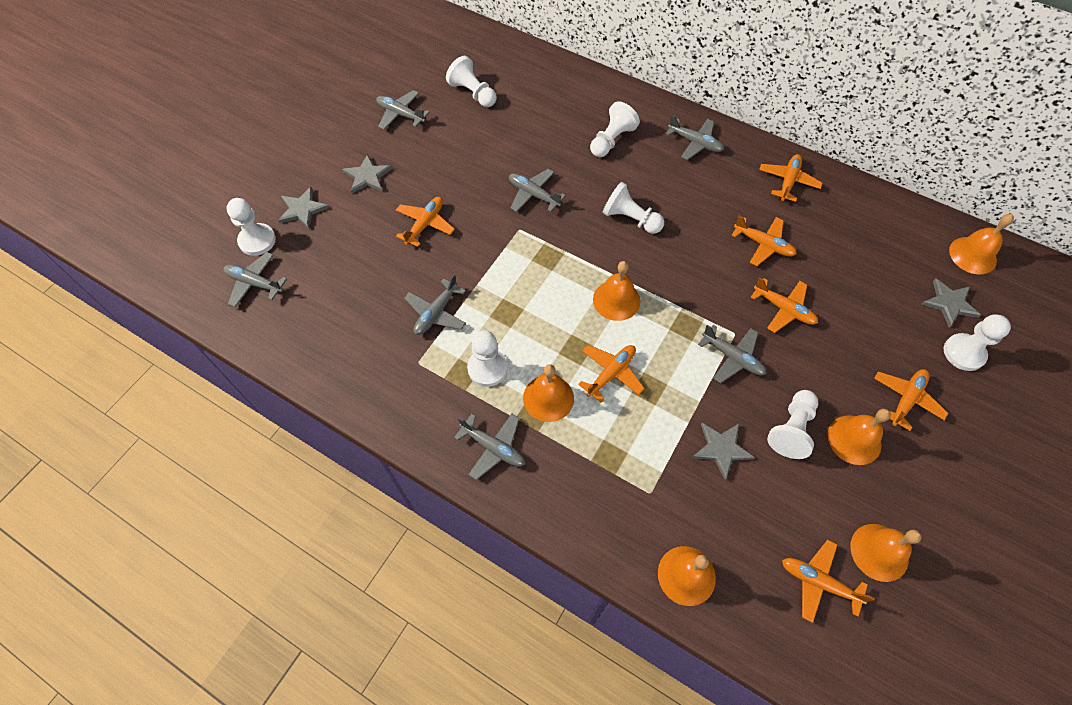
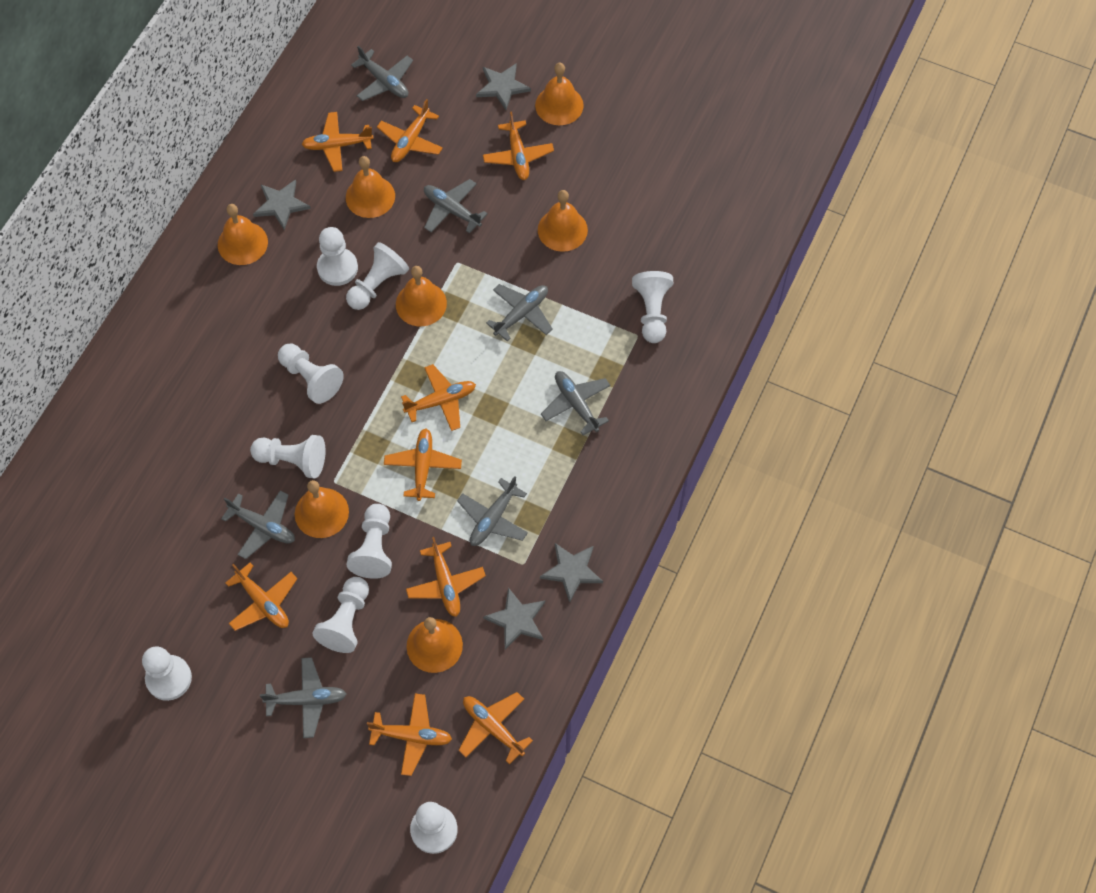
orange bell: 6 -> 7
orange plane: 7 -> 9
white pawn: 7 -> 9

